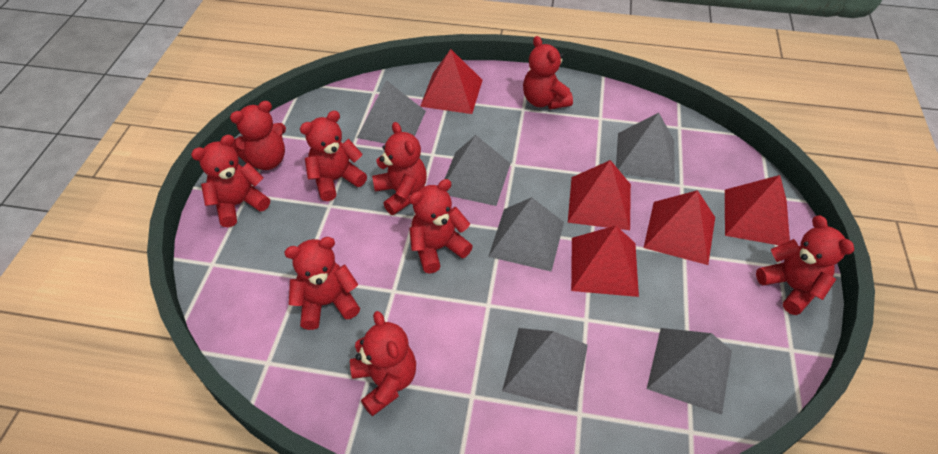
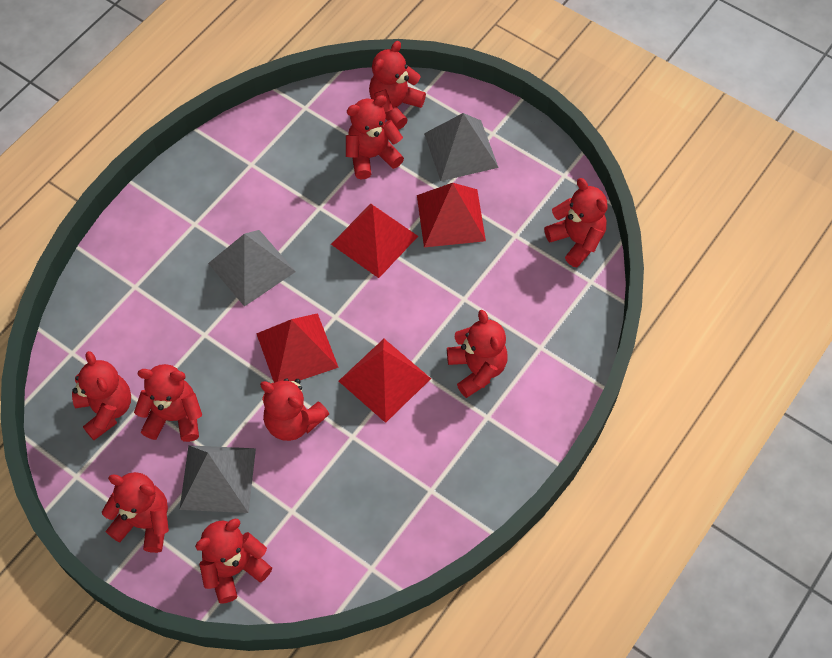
grey pyramid: 6 -> 3
red pyramid: 5 -> 4

